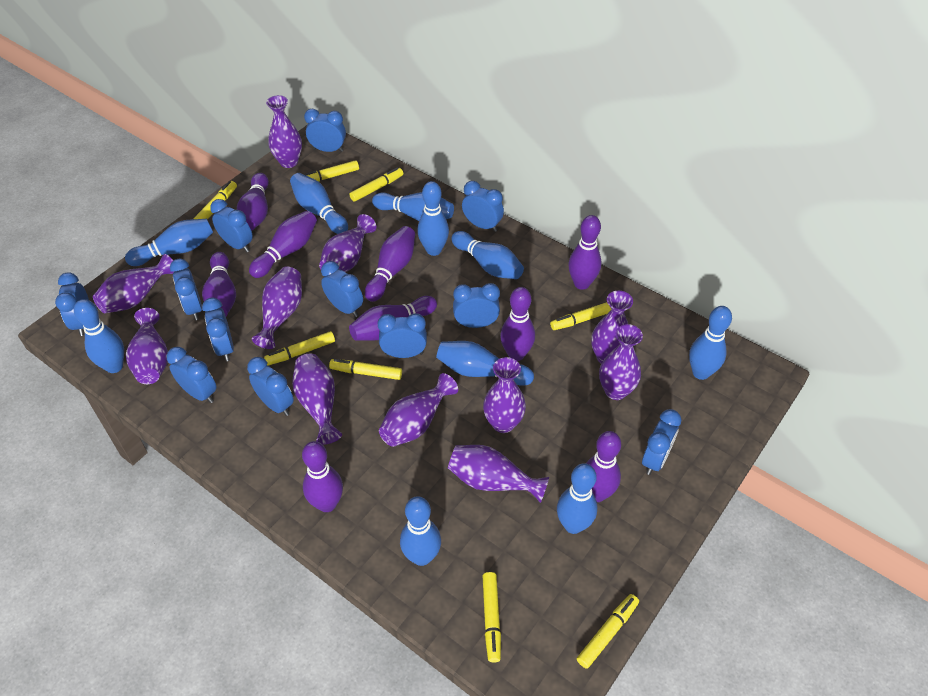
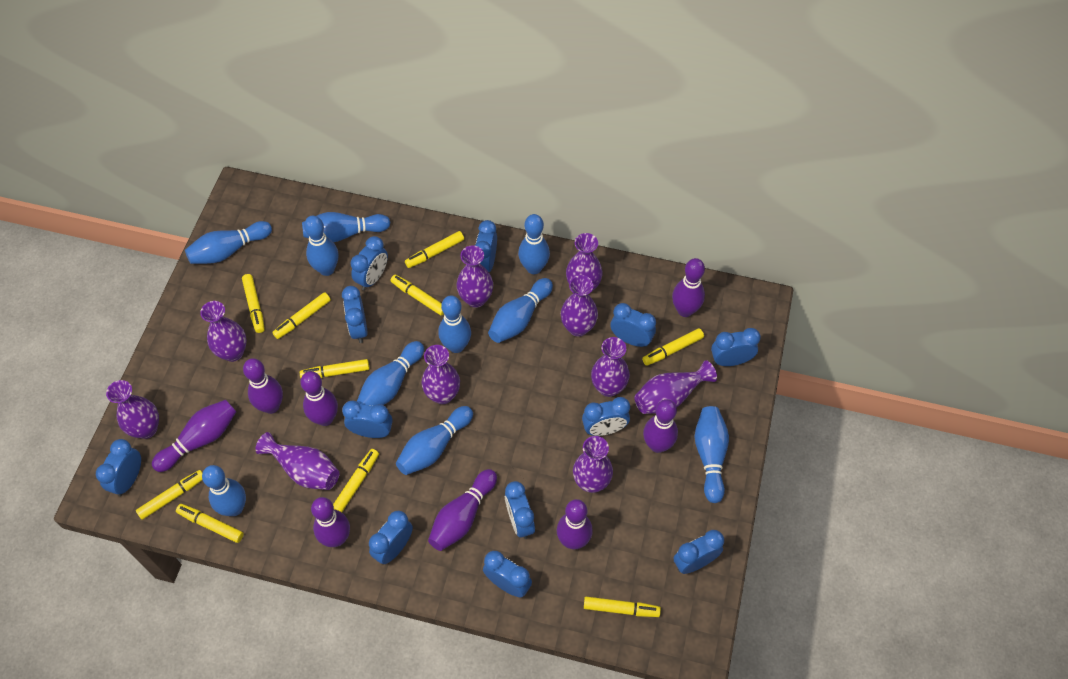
purple bowling pin: 9 -> 8
purple vase: 11 -> 10
yellow marker: 8 -> 10

